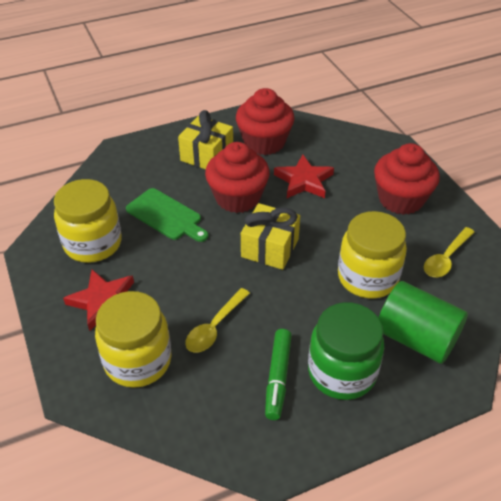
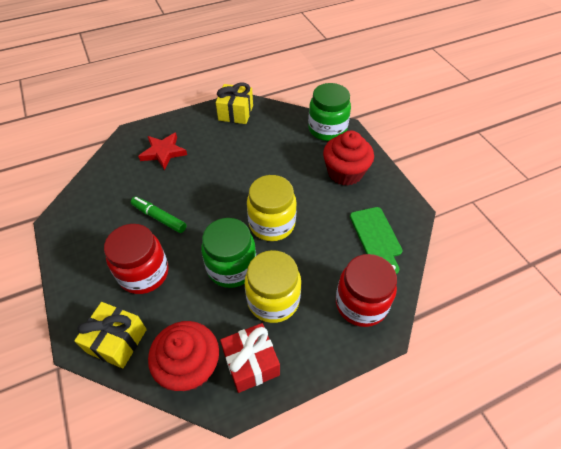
green cylinder: 1 -> 0
green jar: 1 -> 2
red cupcake: 3 -> 2
red gift: 0 -> 1
red jar: 0 -> 2
red star: 2 -> 1
yellow jar: 3 -> 2
yellow spoon: 2 -> 0

